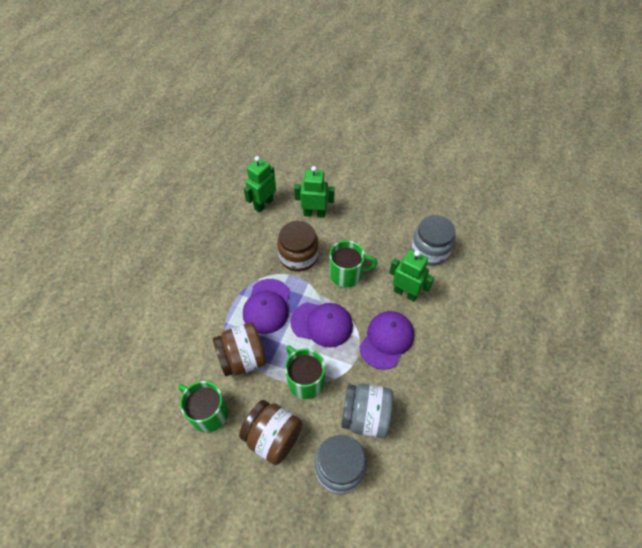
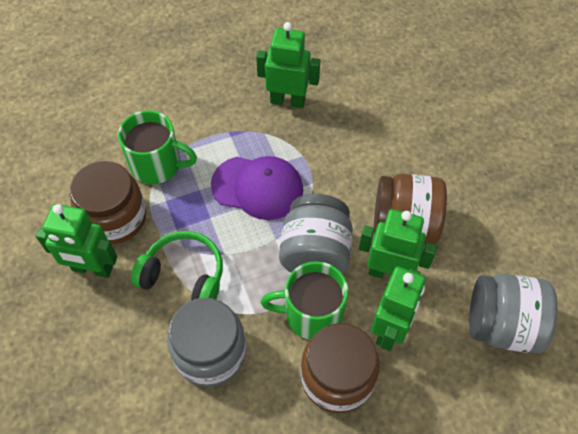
green headphones: 0 -> 1
green mug: 3 -> 2
green robot: 3 -> 4
purple cap: 3 -> 1

